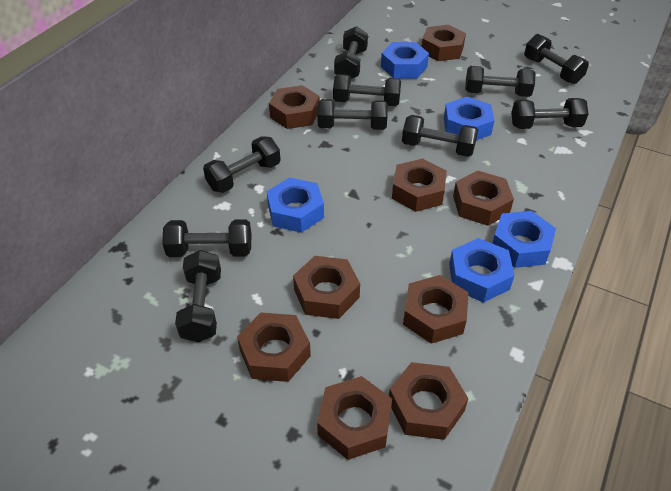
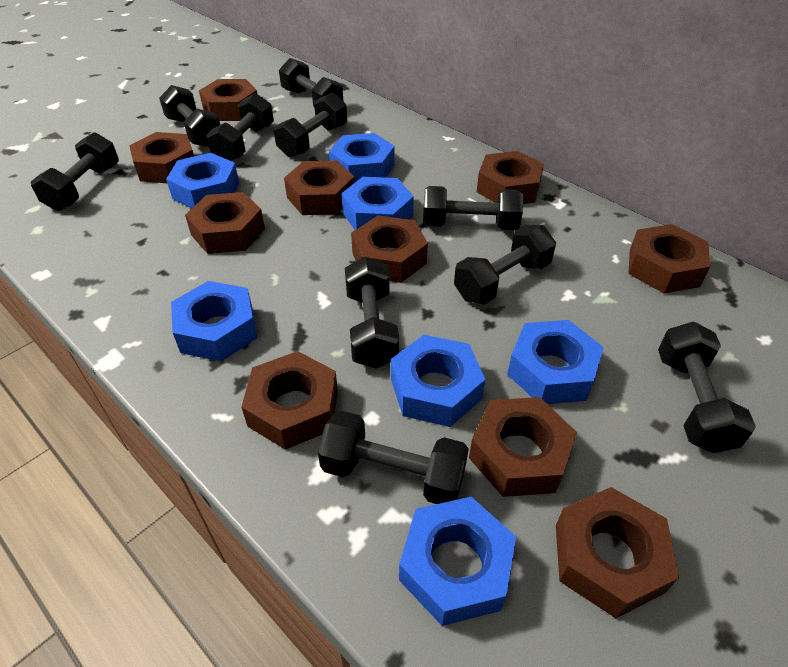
blue nut: 5 -> 7
brown nut: 9 -> 10

